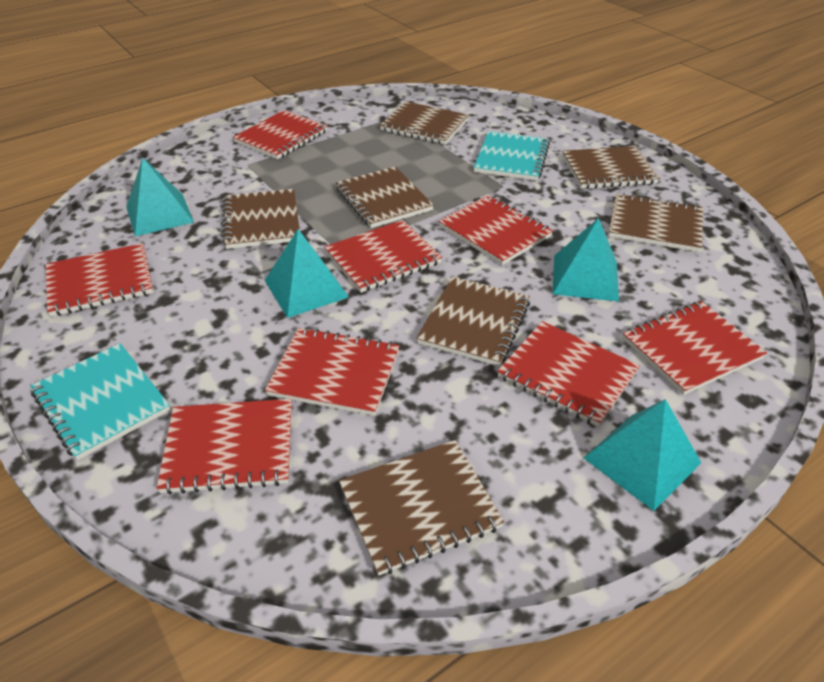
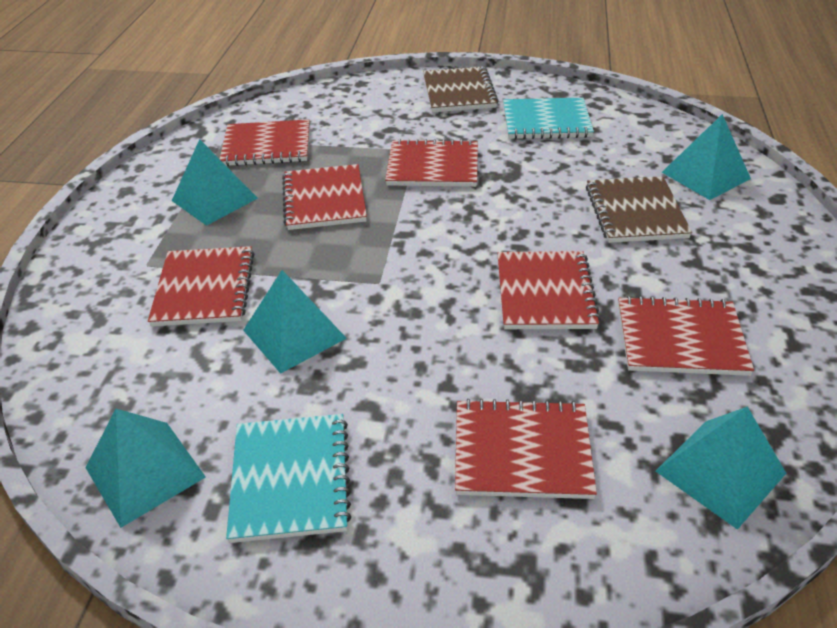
brown notebook: 7 -> 2
red notebook: 8 -> 7
turquoise pyramid: 4 -> 5

